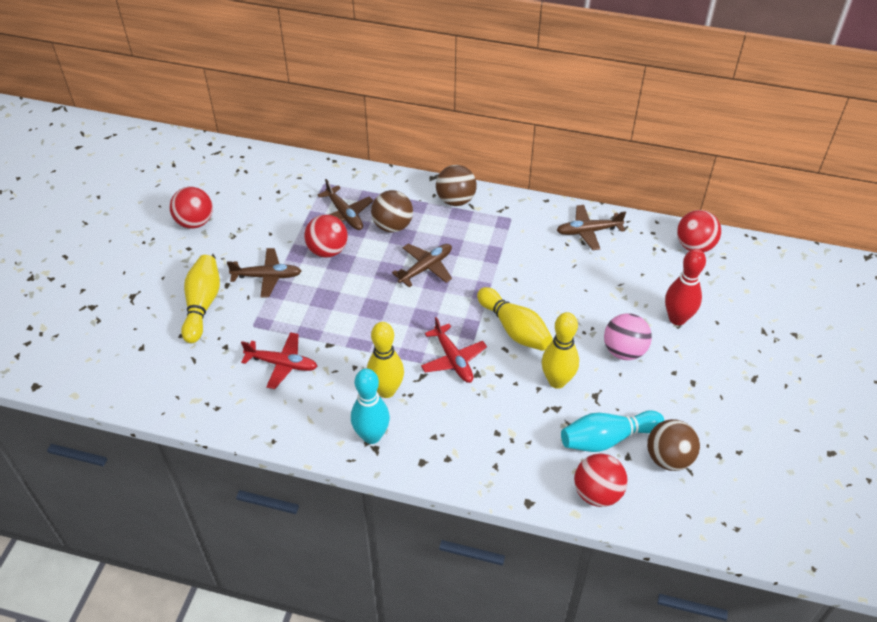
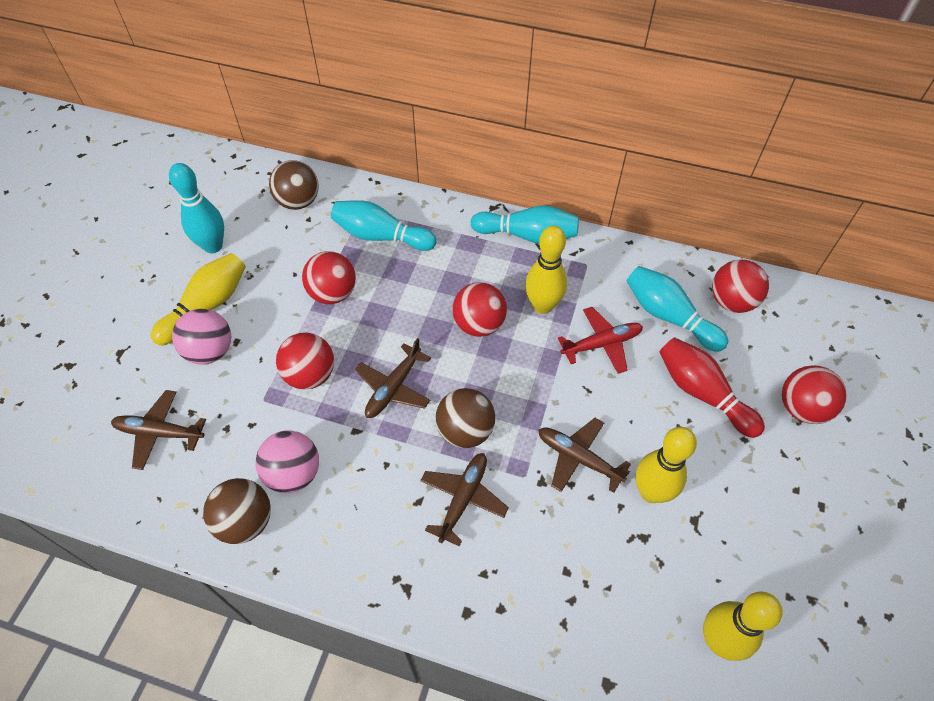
pink ball: 1 -> 2
red ball: 4 -> 5
red plane: 2 -> 1
turquoise bowling pin: 2 -> 4

